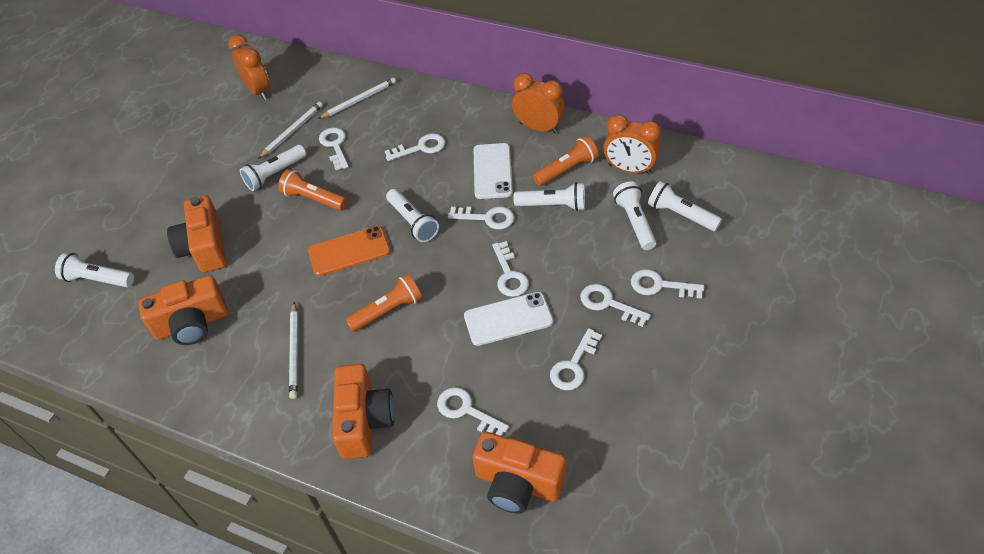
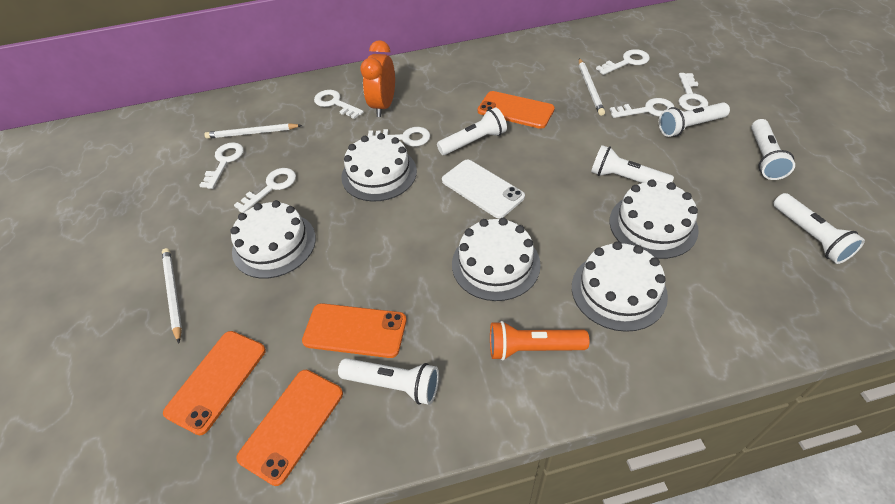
orange camera: 4 -> 0
orange clock: 3 -> 1
orange flashlight: 3 -> 1
orange phone: 1 -> 4
white cake: 0 -> 5
white key: 8 -> 7
white phone: 2 -> 1

